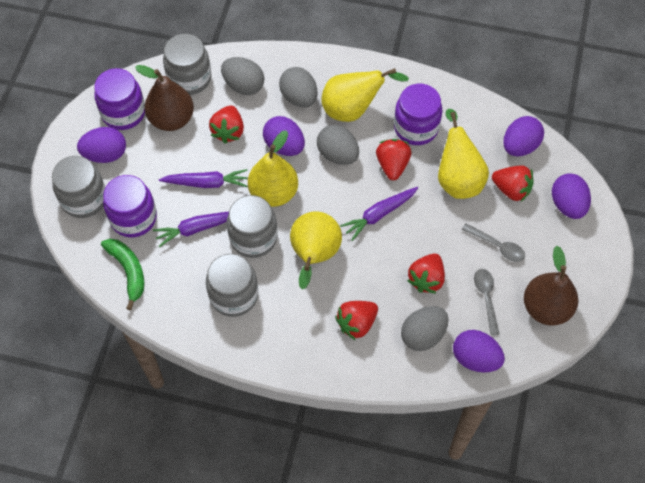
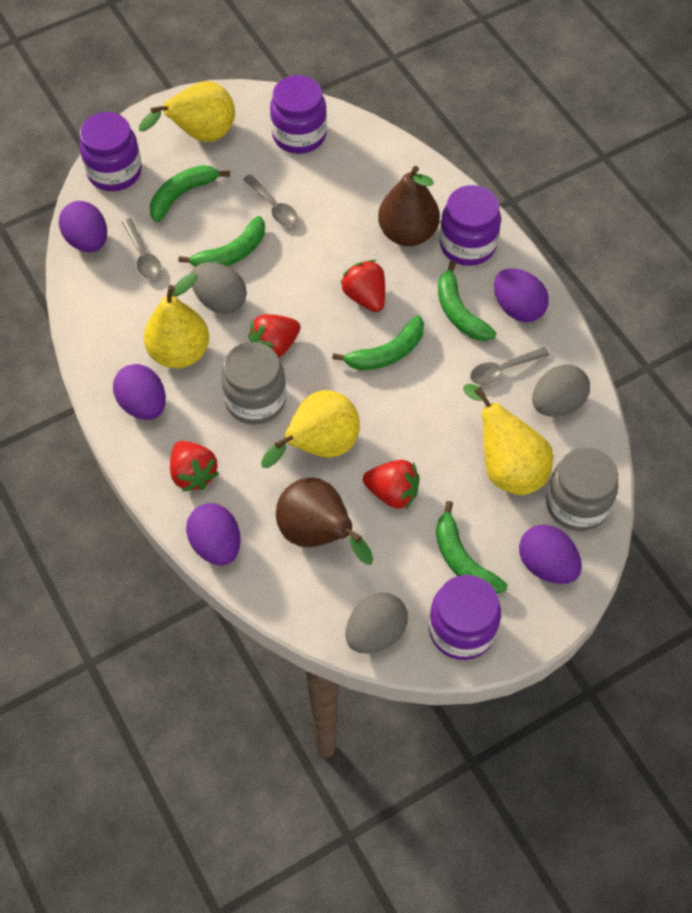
green banana: 1 -> 5
grey egg: 4 -> 3
grey jar: 4 -> 2
grey spoon: 2 -> 3
purple carrot: 3 -> 0
purple jar: 3 -> 4
red strawberry: 5 -> 4

